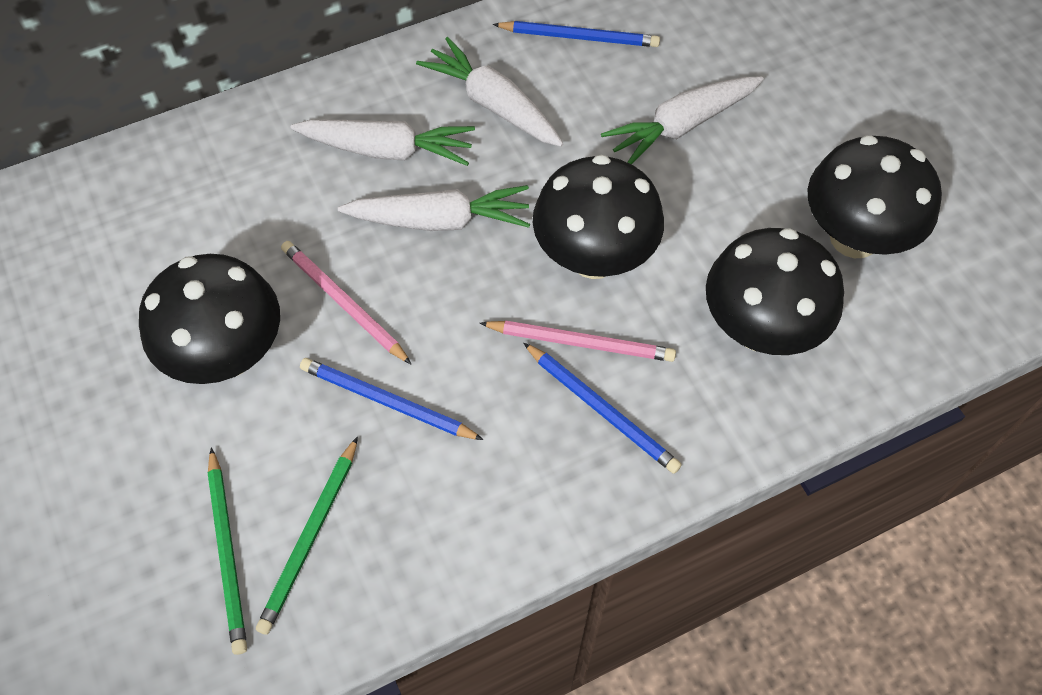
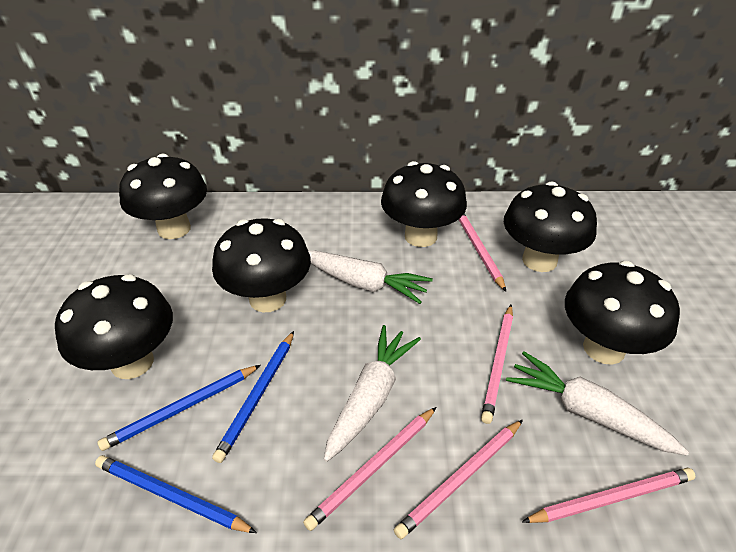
black mushroom: 4 -> 6
green pencil: 2 -> 0
pink pencil: 2 -> 5
white carrot: 4 -> 3

